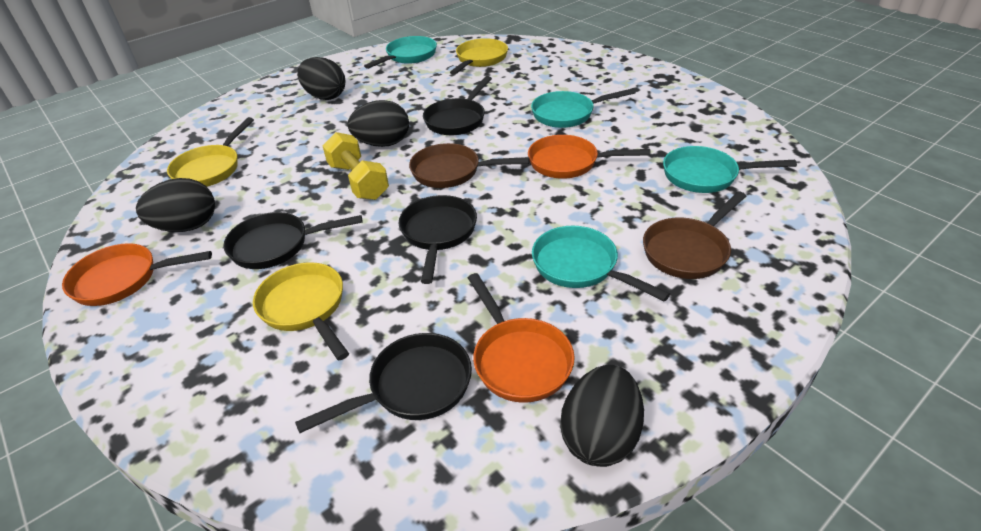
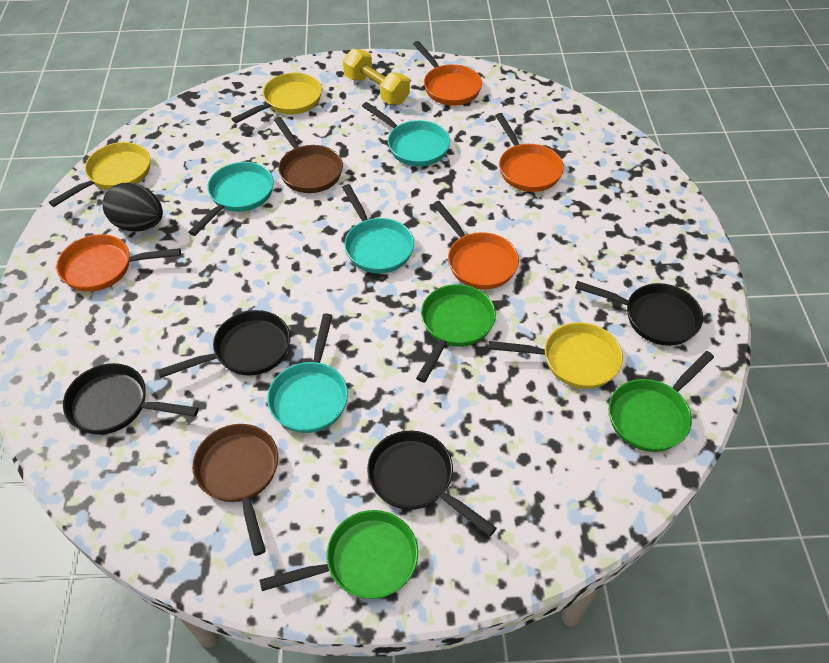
black egg: 4 -> 1
green pan: 0 -> 3
orange pan: 3 -> 4

